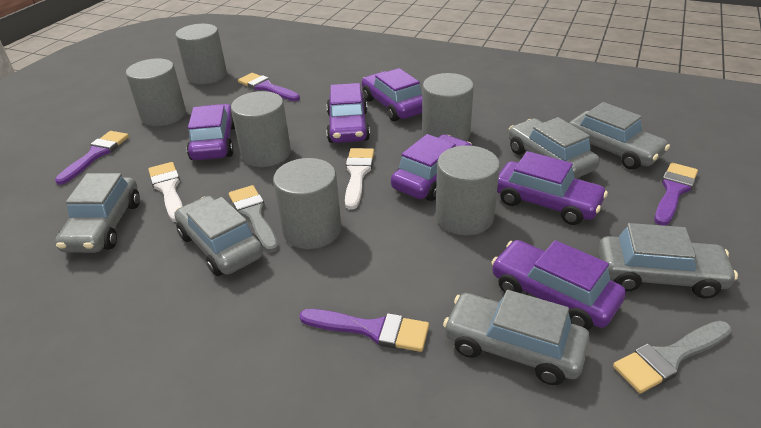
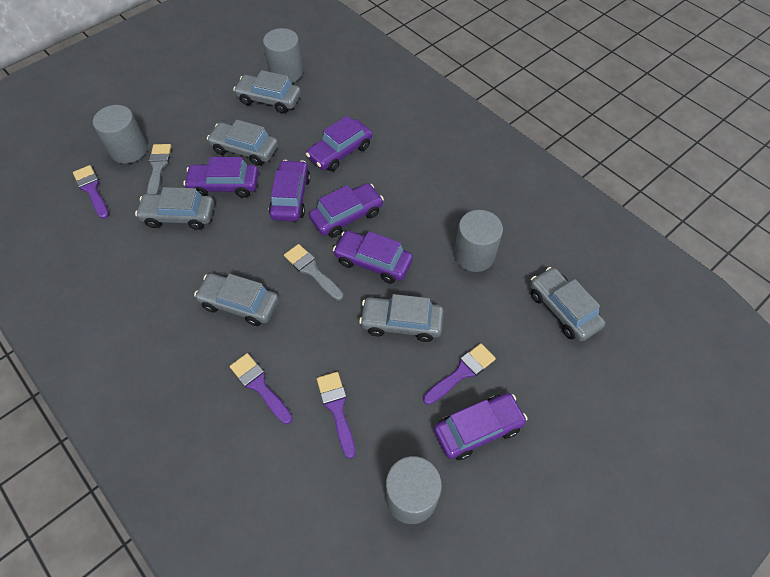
grey cylinder: 6 -> 4
white brush: 2 -> 0

